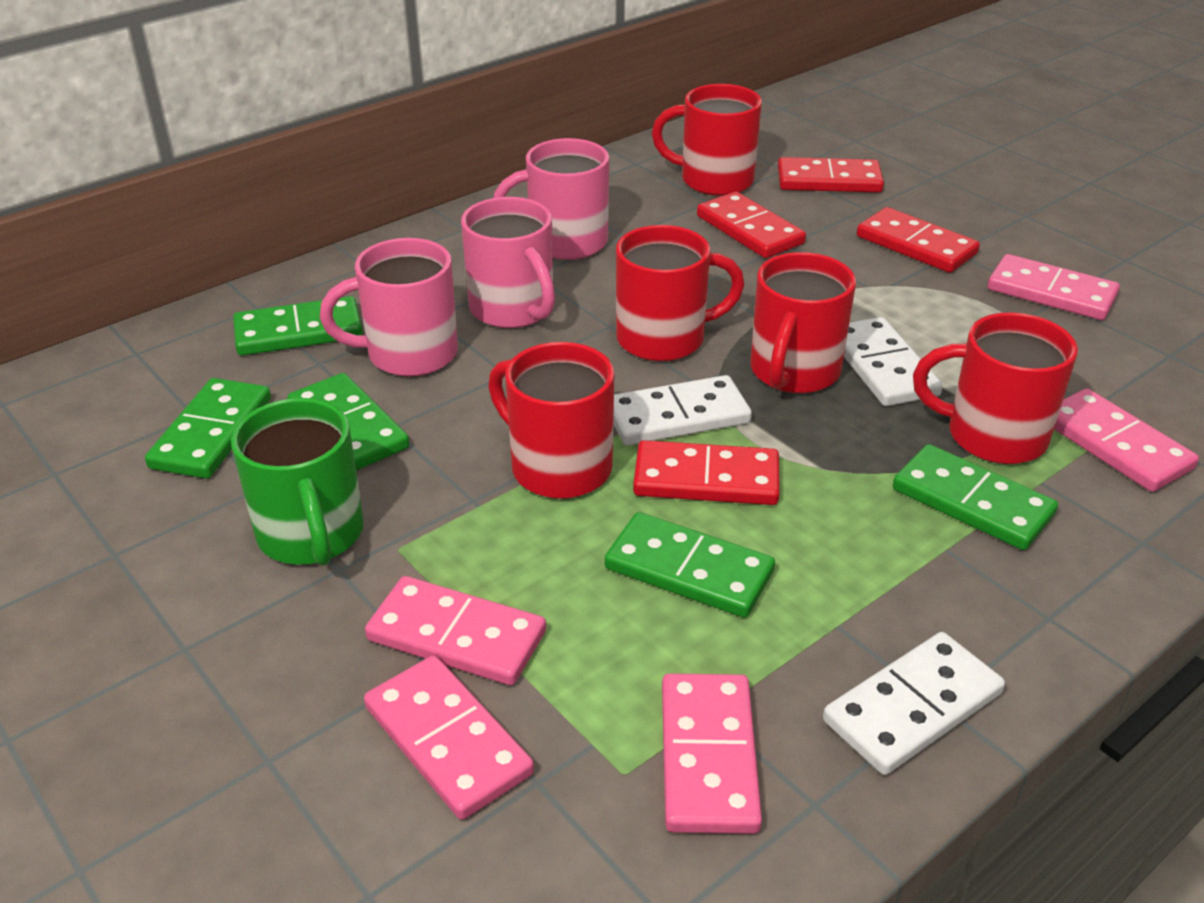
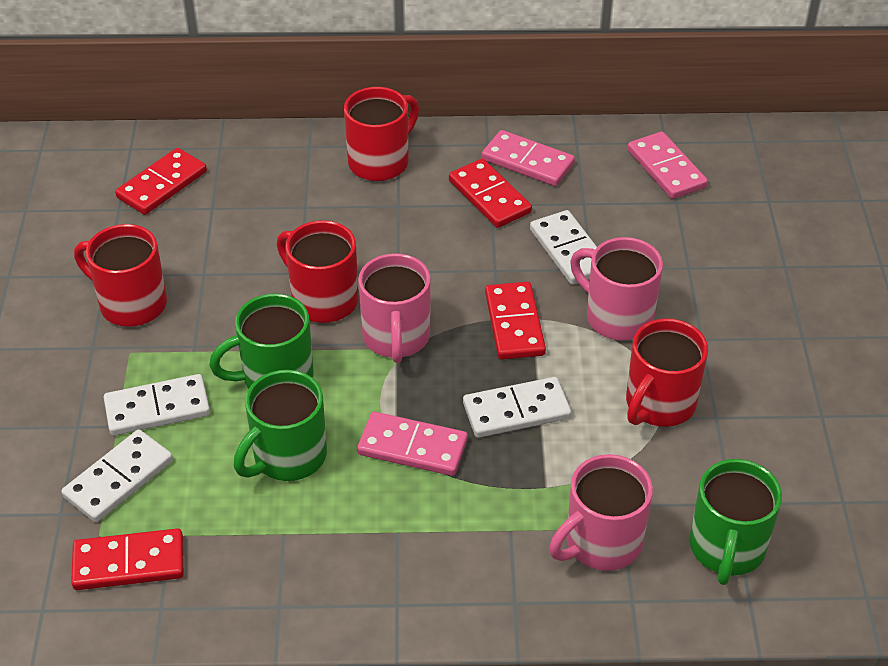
green domino: 5 -> 0
green mug: 1 -> 3
pink domino: 5 -> 3
red mug: 5 -> 4
white domino: 3 -> 4

